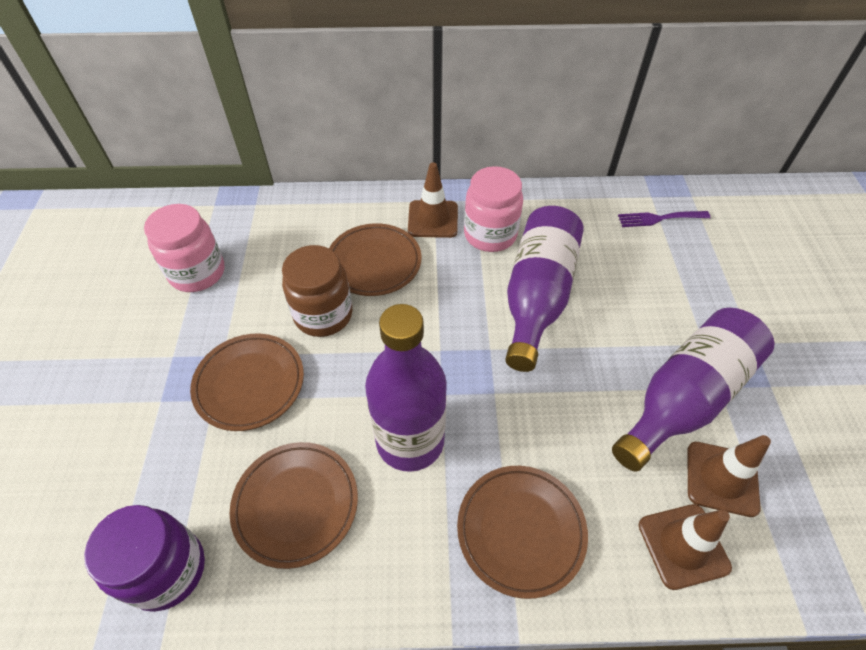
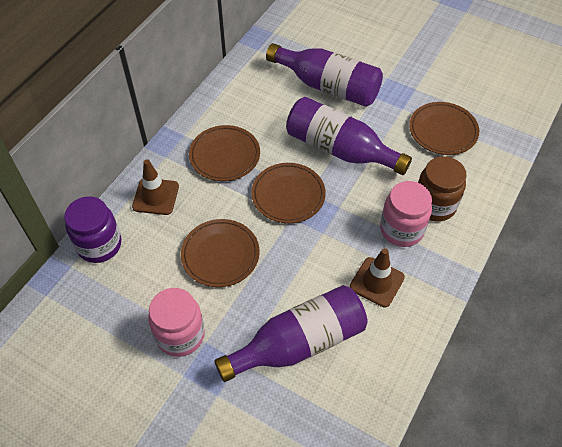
brown traffic cone: 3 -> 2
purple fork: 1 -> 0

